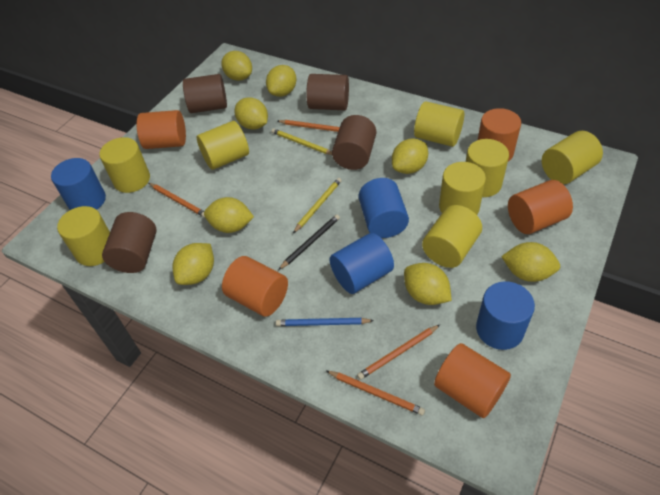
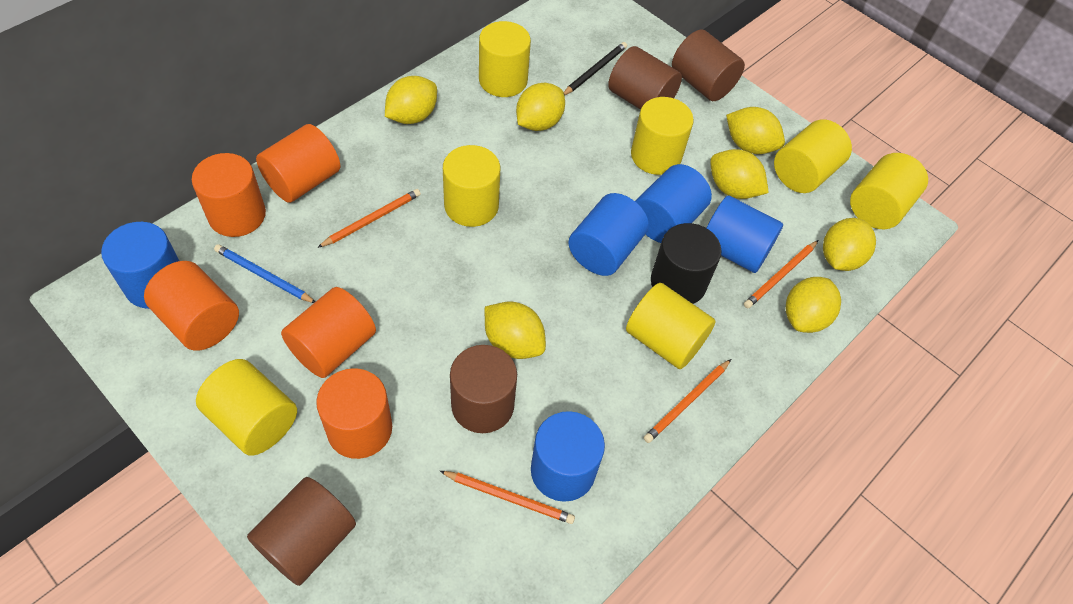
black cylinder: 0 -> 1
blue cylinder: 4 -> 5
yellow cylinder: 8 -> 7
yellow lemon: 8 -> 7
yellow pencil: 2 -> 0

